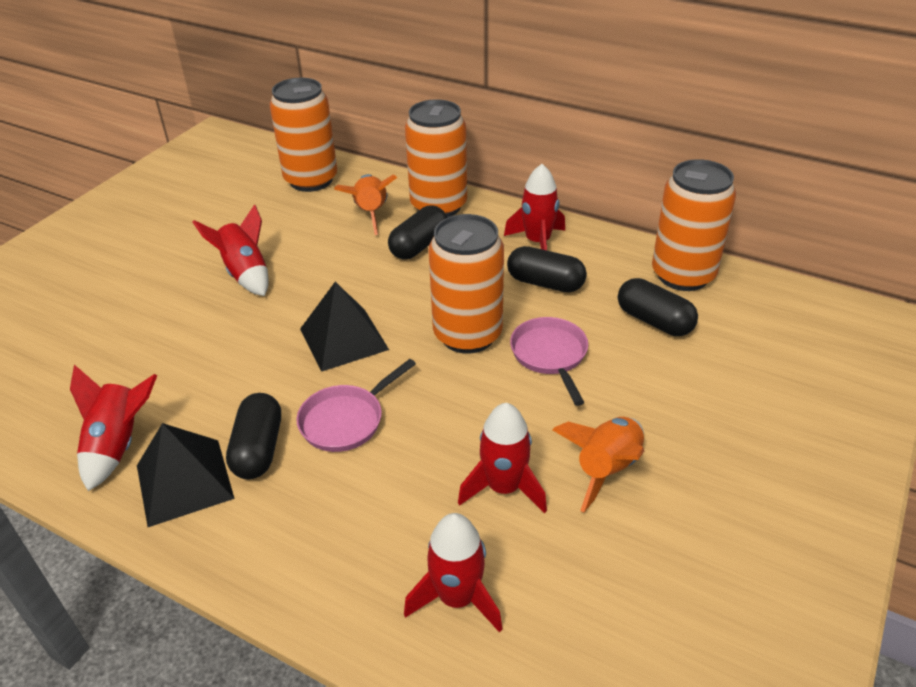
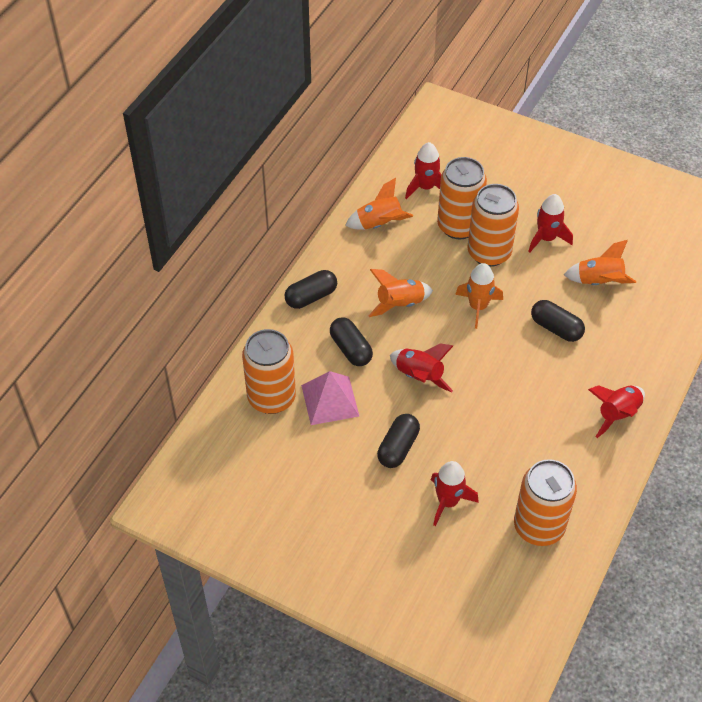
black pyramid: 2 -> 0
orange rocket: 2 -> 4
pink pan: 2 -> 0
pink pyramid: 0 -> 1

